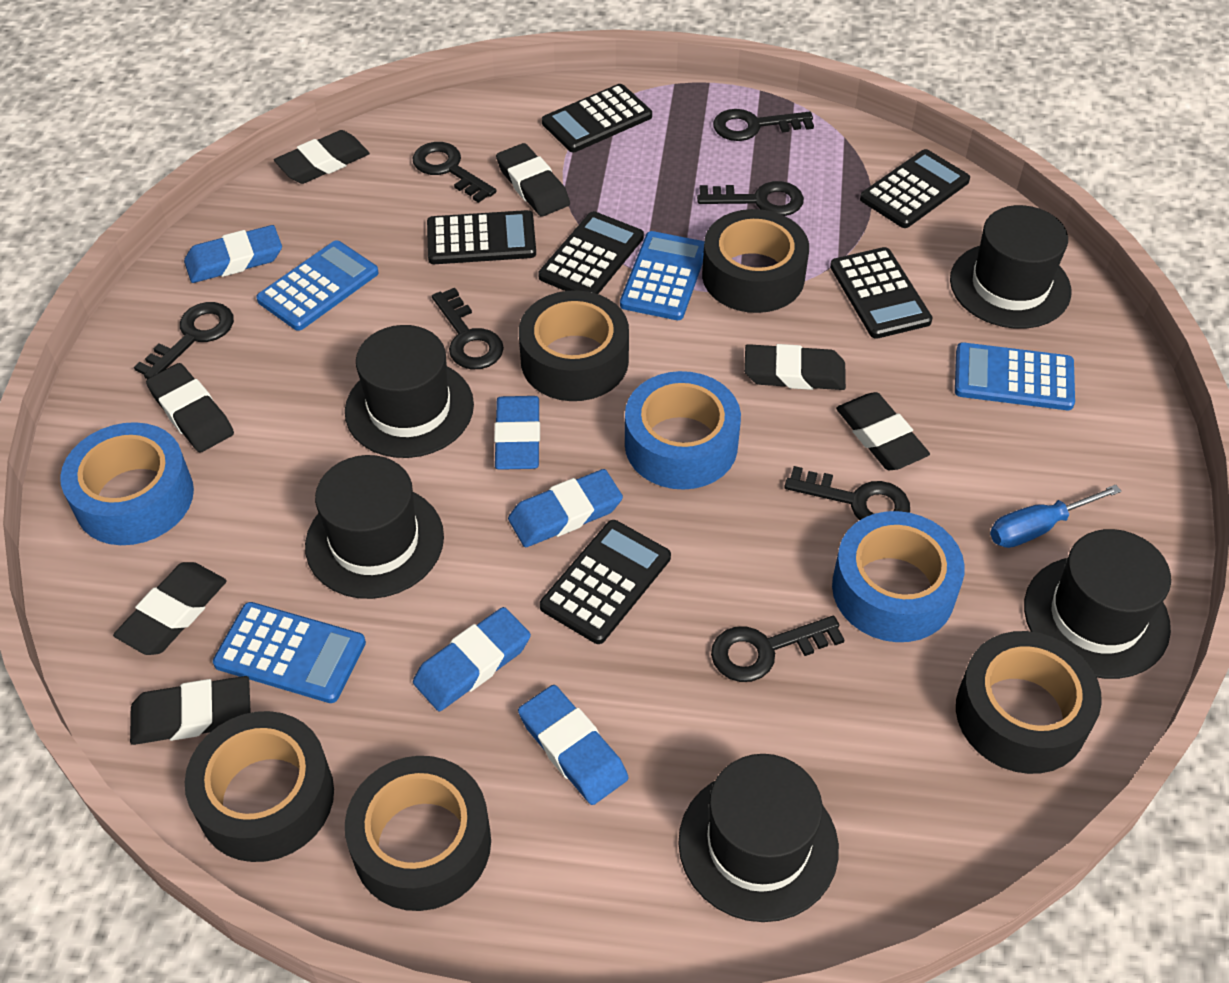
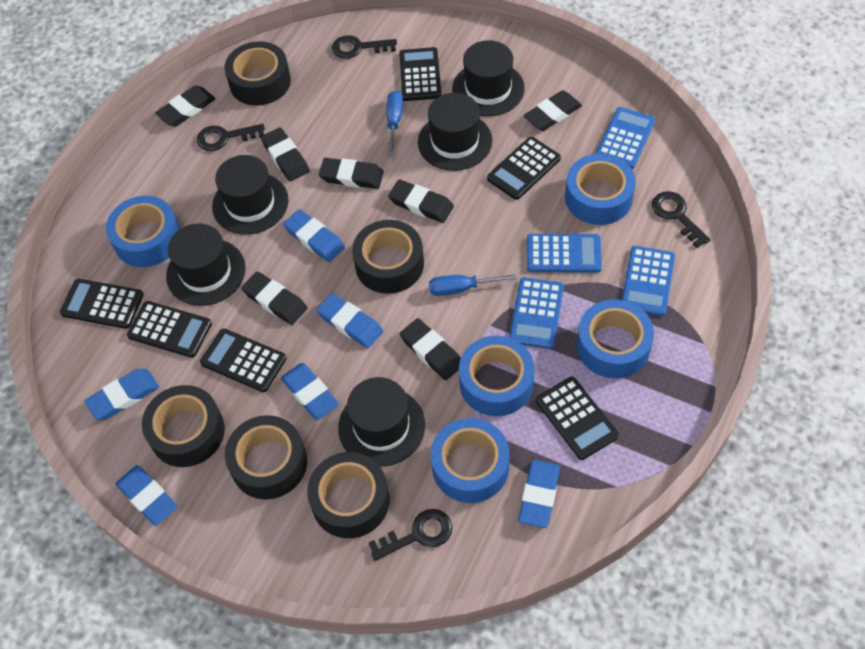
black key: 7 -> 4
blue eraser: 5 -> 6
blue screwdriver: 1 -> 2
blue tape: 3 -> 5

